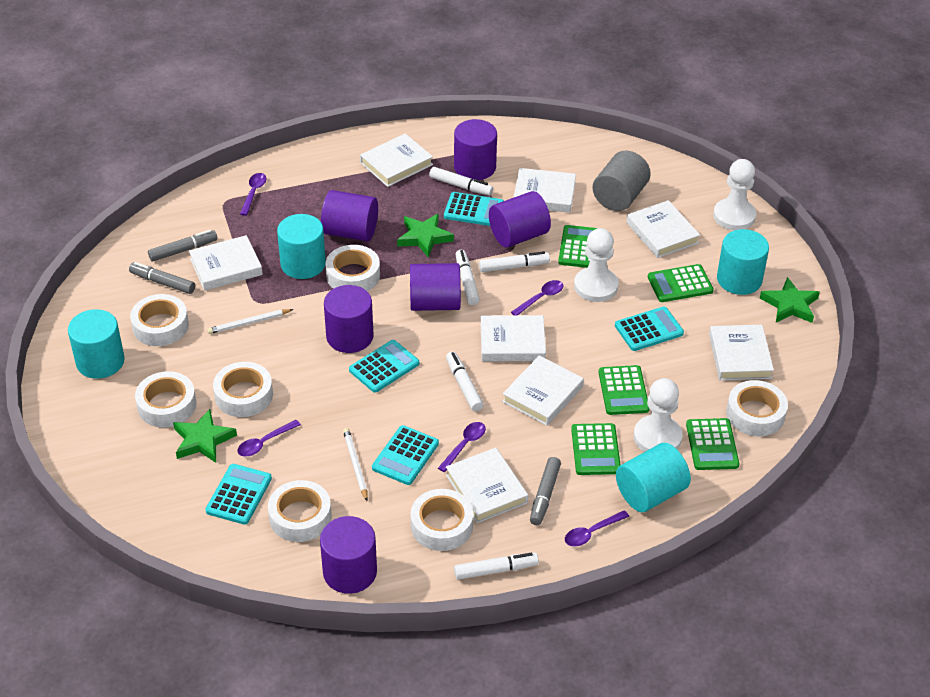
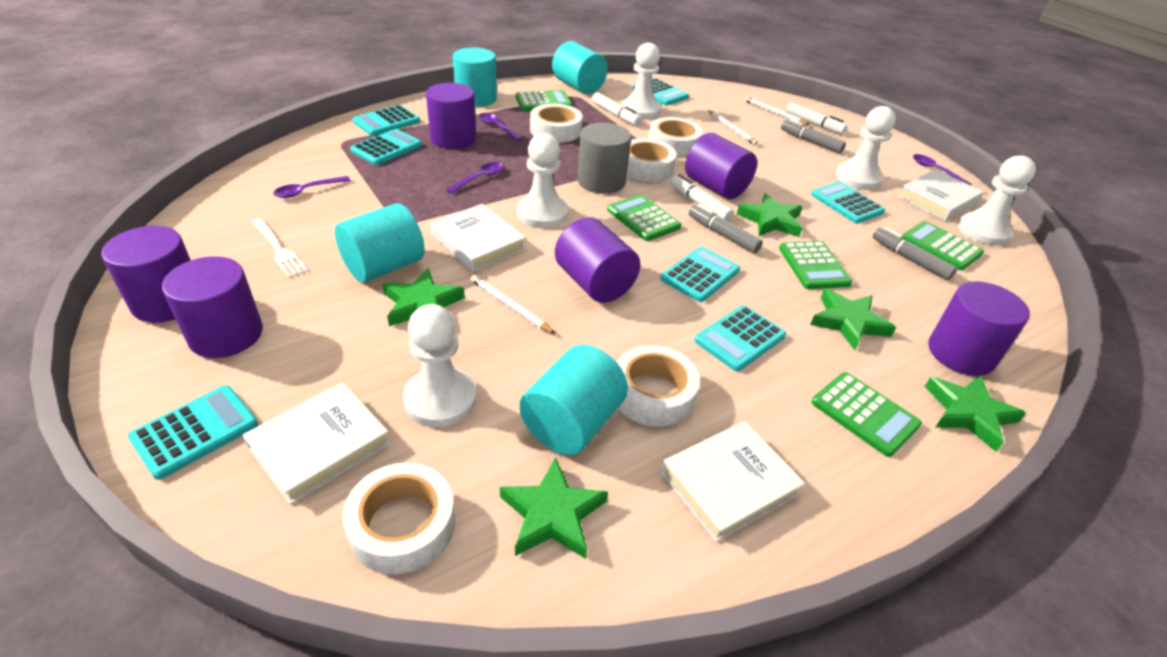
green star: 3 -> 5
purple spoon: 5 -> 4
turquoise calculator: 5 -> 7
white book: 8 -> 4
white fork: 0 -> 1
white marker: 5 -> 3
white pawn: 3 -> 5
white pencil: 2 -> 3
white tape: 7 -> 5

